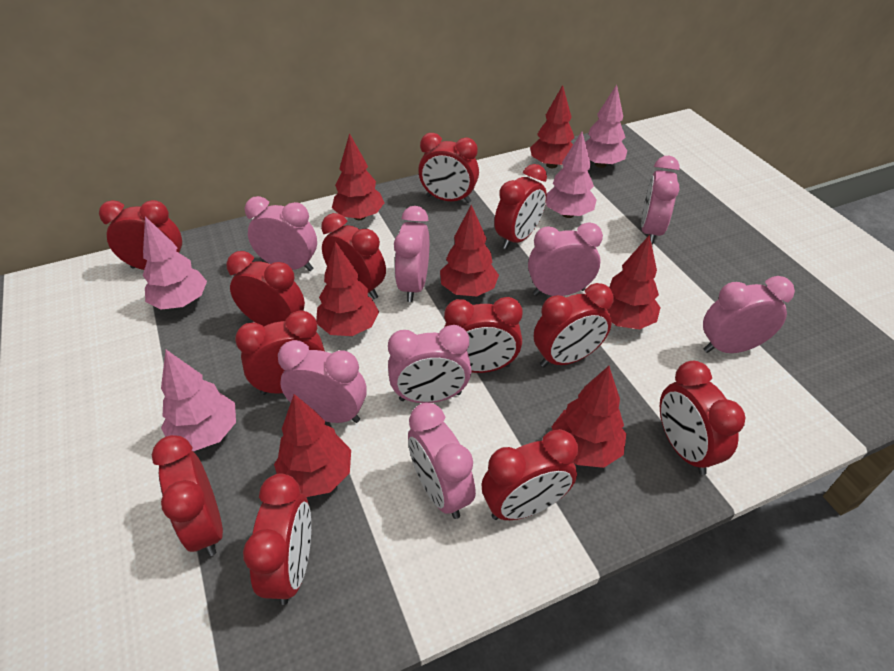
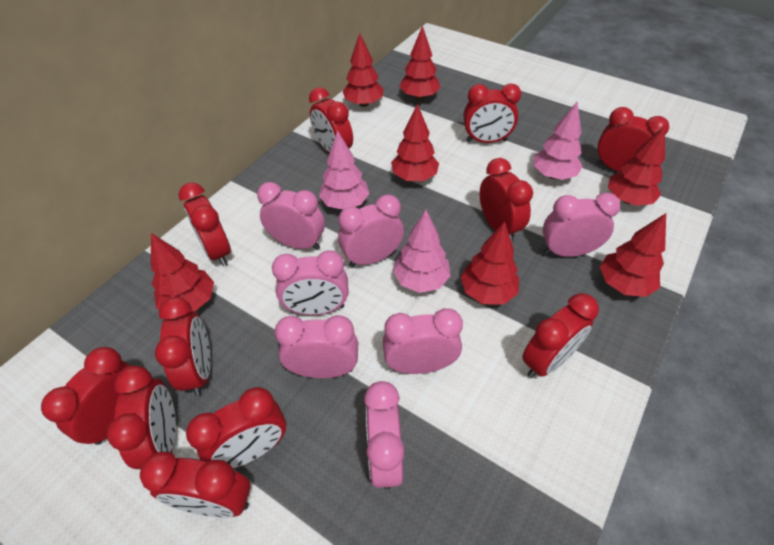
pink clock: 8 -> 7
pink tree: 4 -> 3
red clock: 12 -> 11

